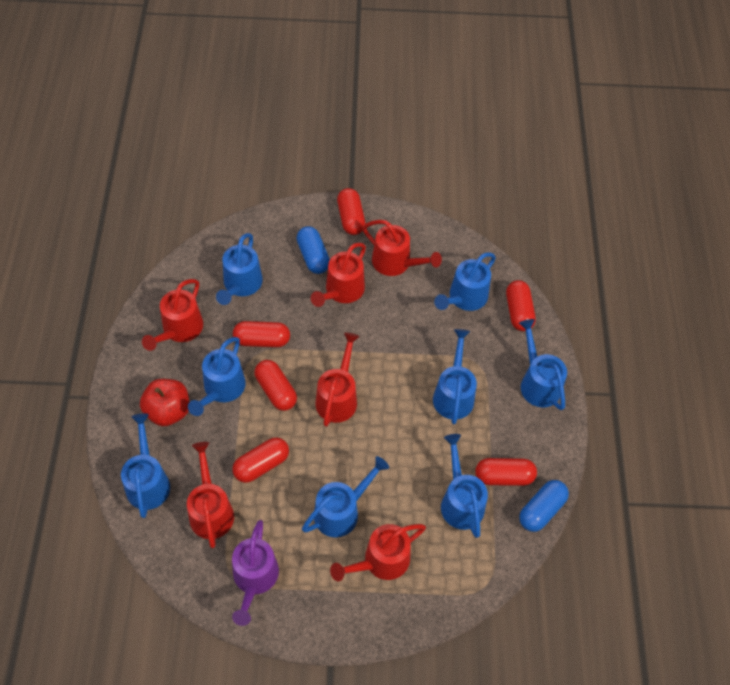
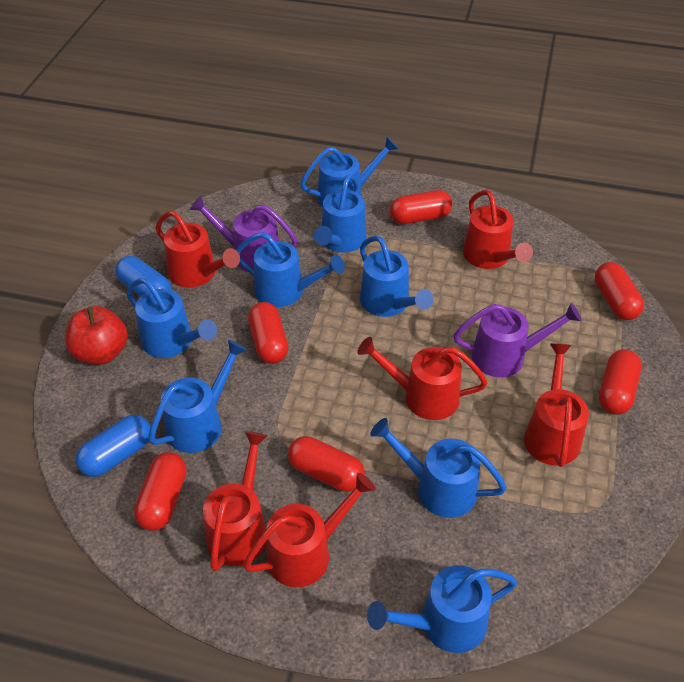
purple watering can: 1 -> 2

